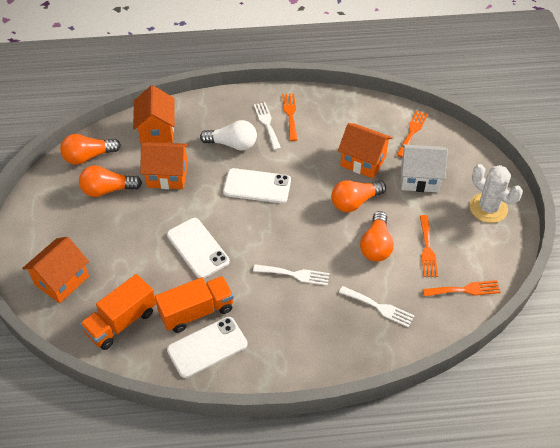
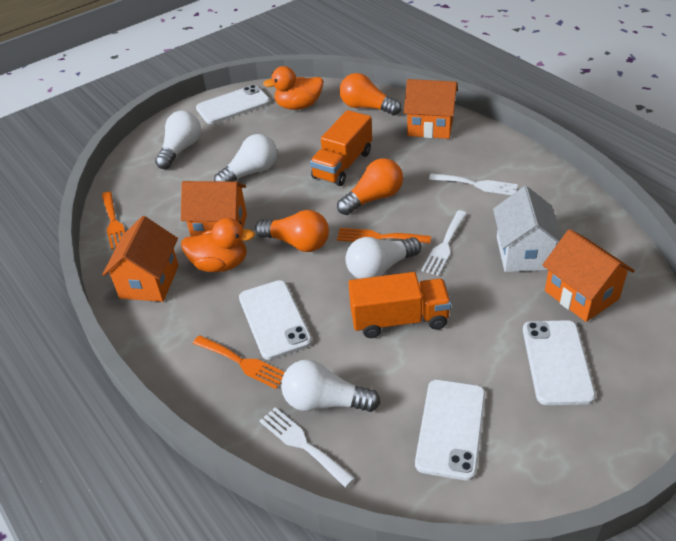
orange duck: 0 -> 2
orange fork: 4 -> 3
orange light bulb: 4 -> 3
white cactus: 1 -> 0
white light bulb: 1 -> 4
white phone: 3 -> 4

